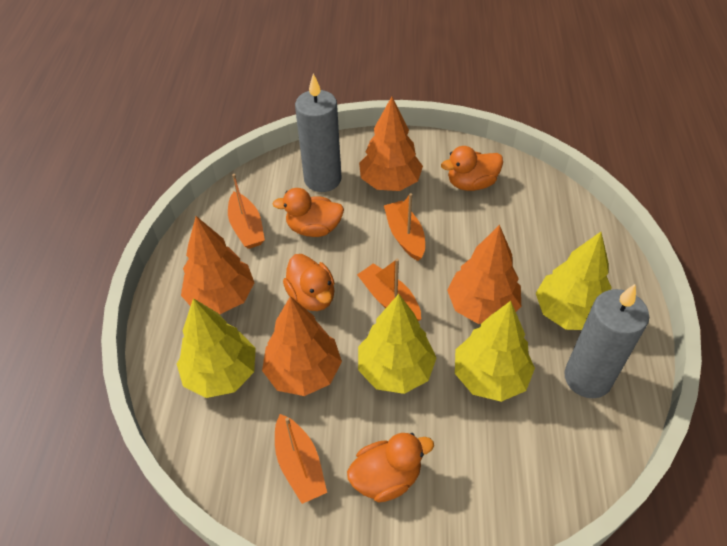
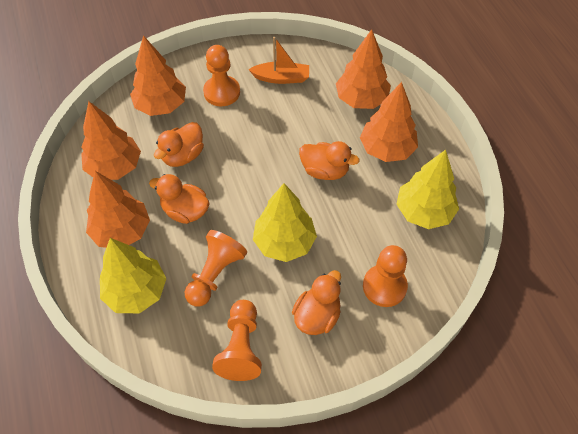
grey candle: 2 -> 0
orange boat: 4 -> 1
orange pawn: 0 -> 4
orange tree: 4 -> 5
yellow tree: 4 -> 3

